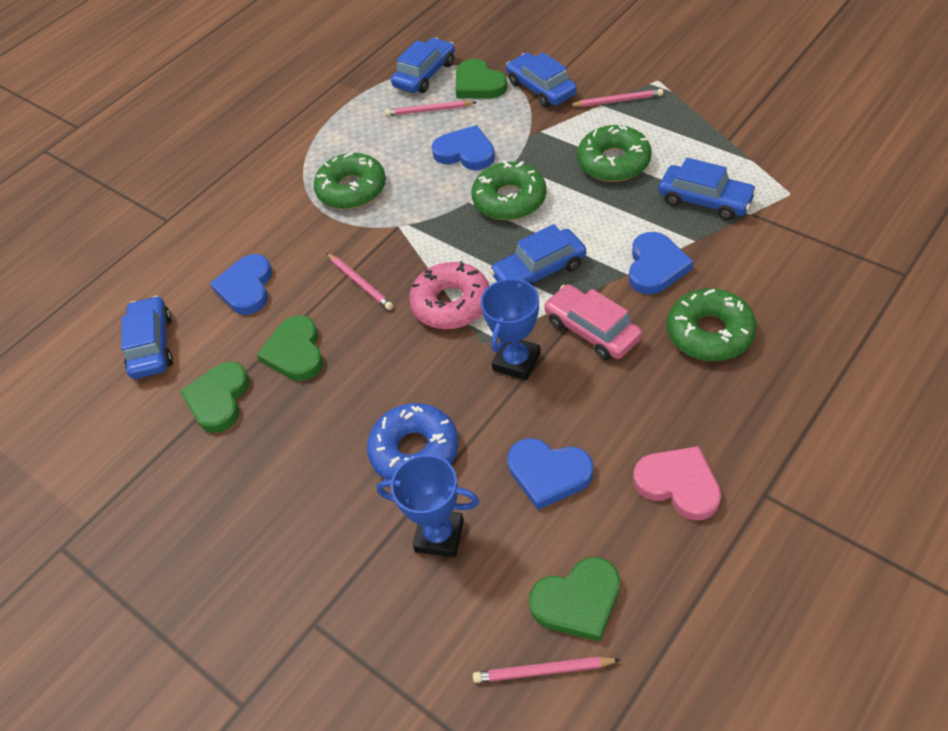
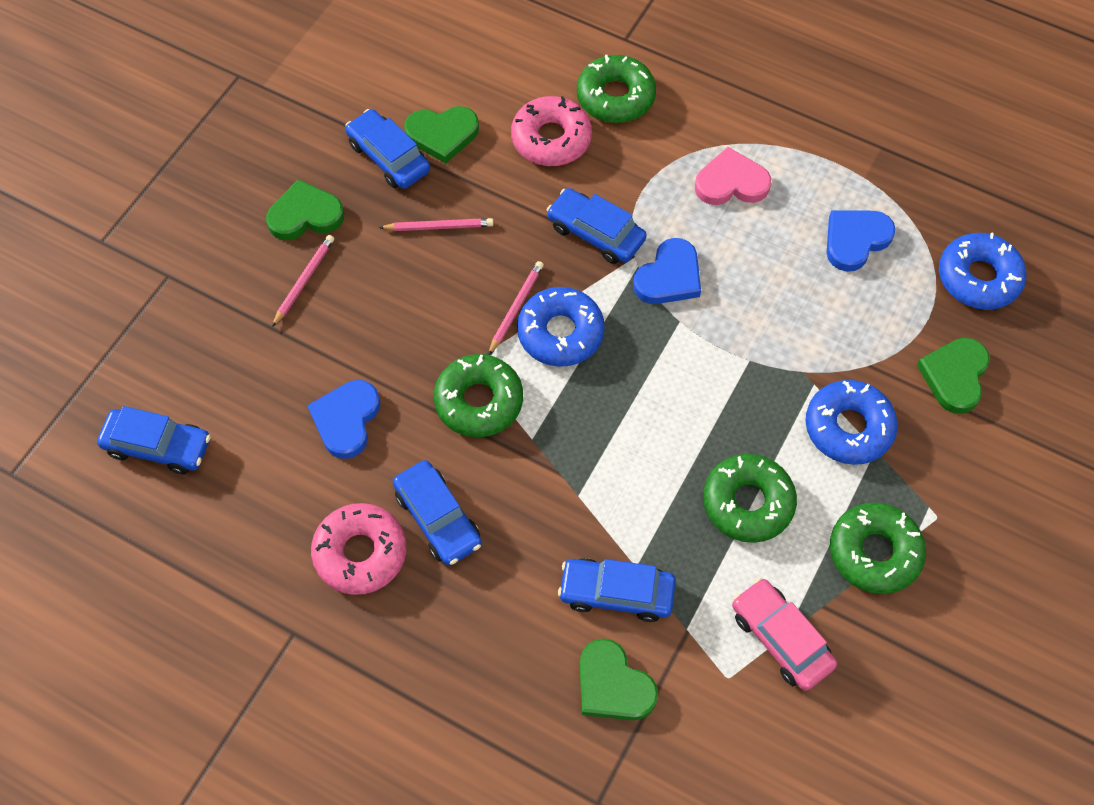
blue donut: 1 -> 3
blue heart: 4 -> 3
blue trophy: 2 -> 0
pink donut: 1 -> 2
pink pencil: 4 -> 3

